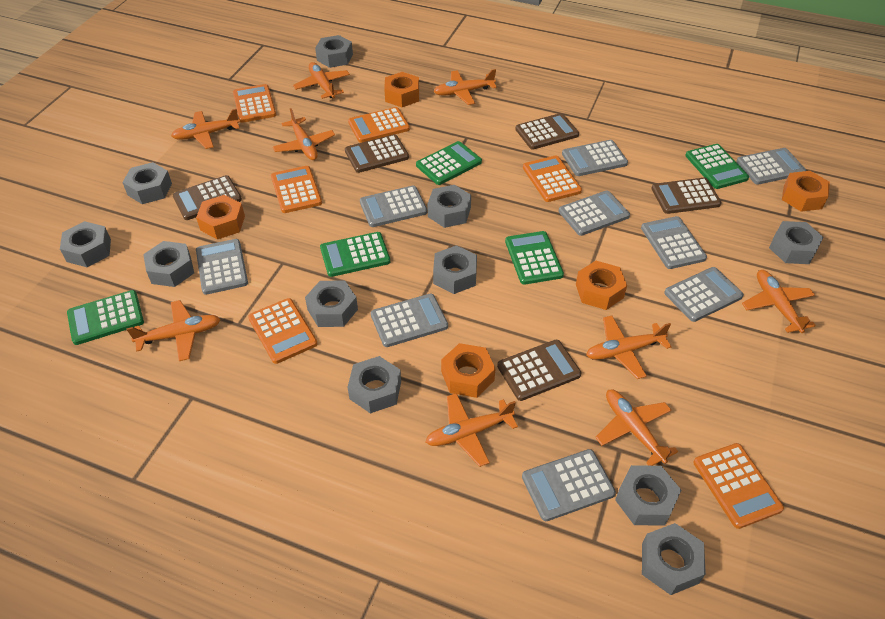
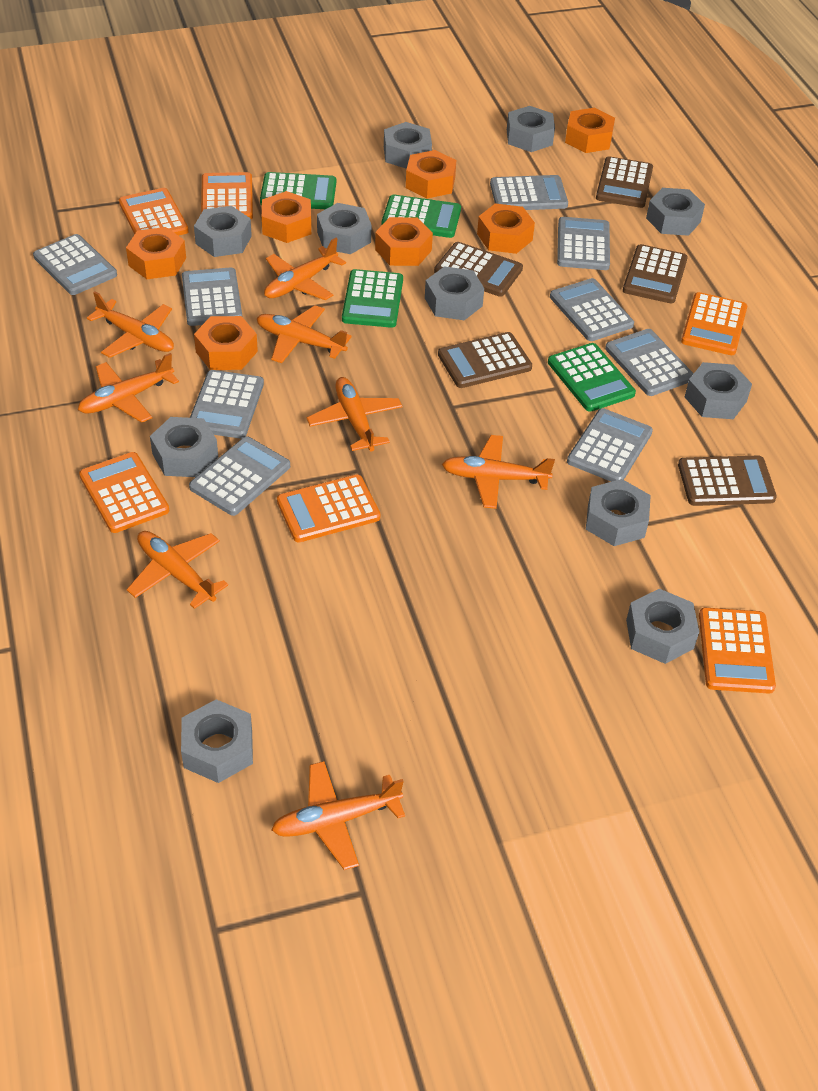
green calculator: 5 -> 4
orange nut: 5 -> 7
orange plane: 9 -> 8

